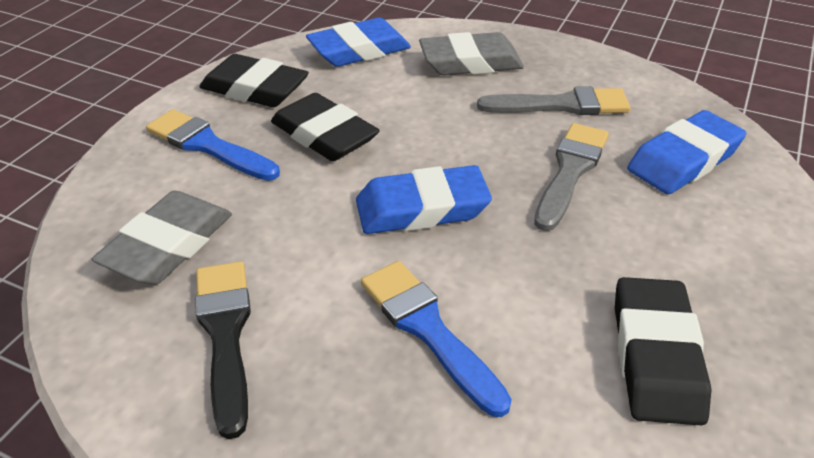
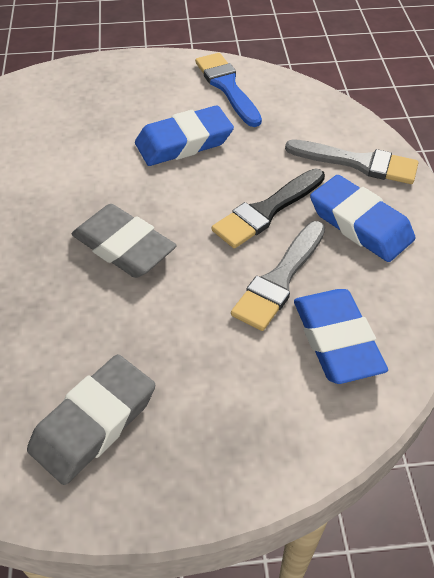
black eraser: 3 -> 0
blue brush: 2 -> 1

